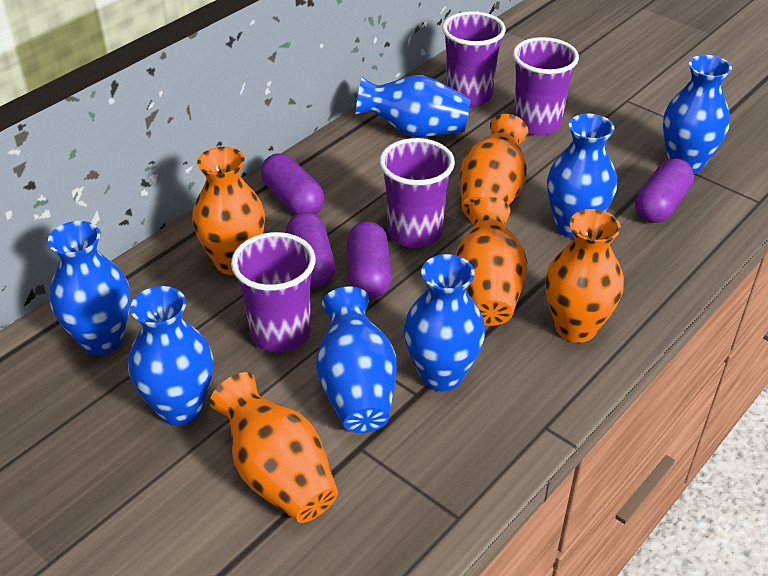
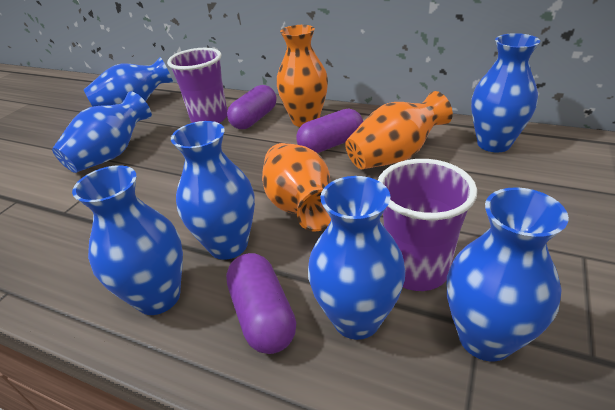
orange vase: 5 -> 3
purple capsule: 4 -> 3
purple cup: 4 -> 2

